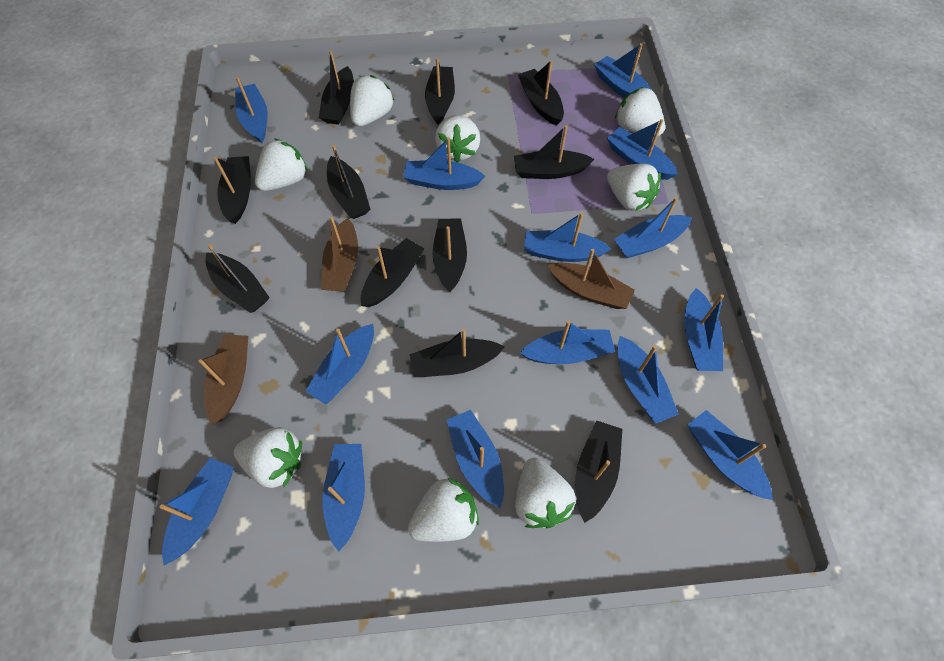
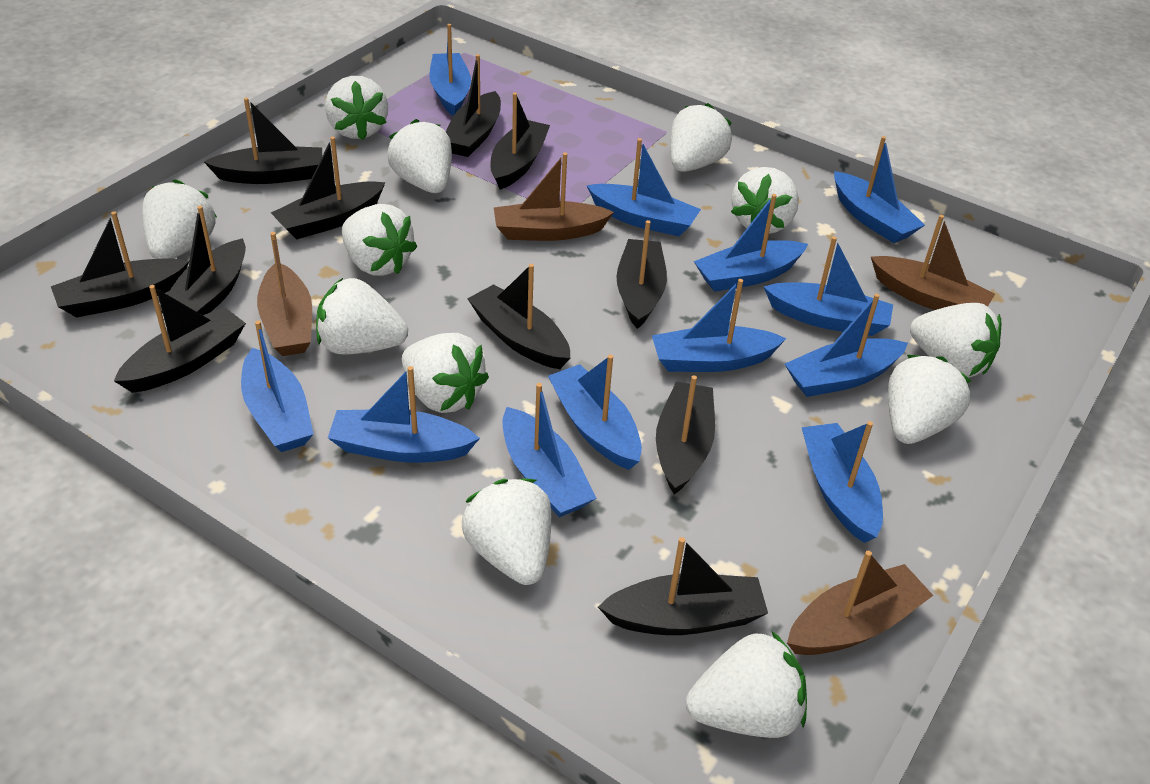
blue boat: 14 -> 12
brown boat: 3 -> 4
white strawberry: 8 -> 12

